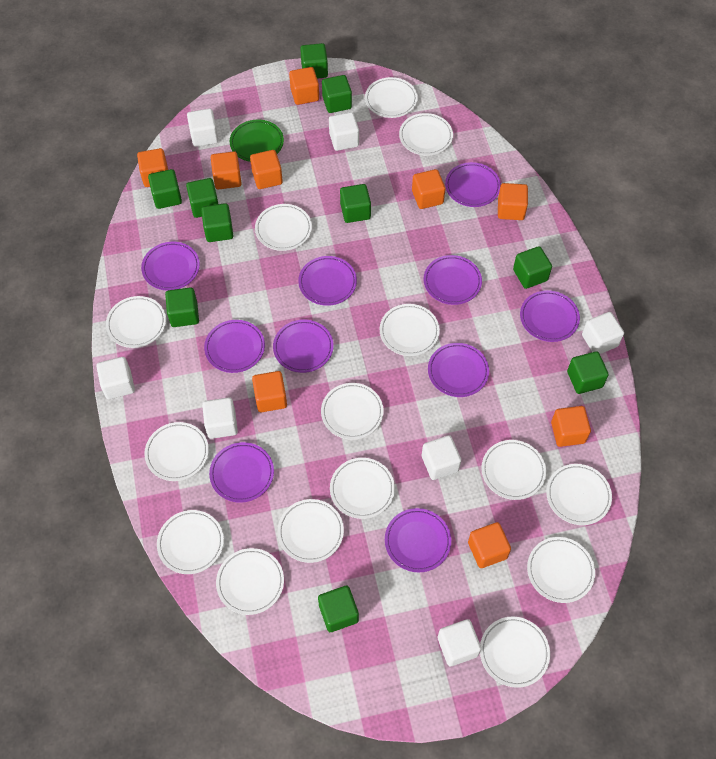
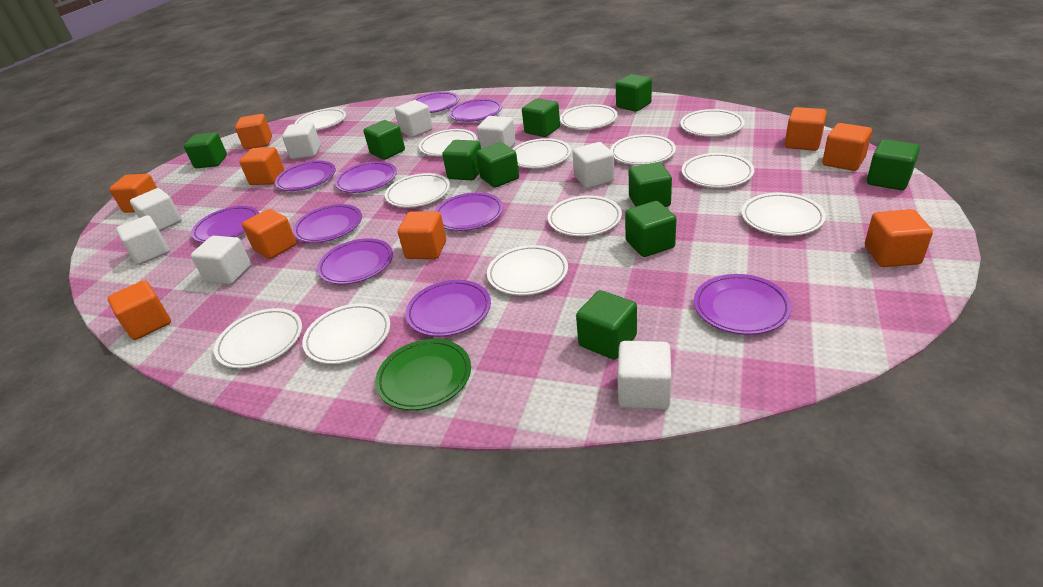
white cube: 7 -> 8
white plate: 15 -> 13

